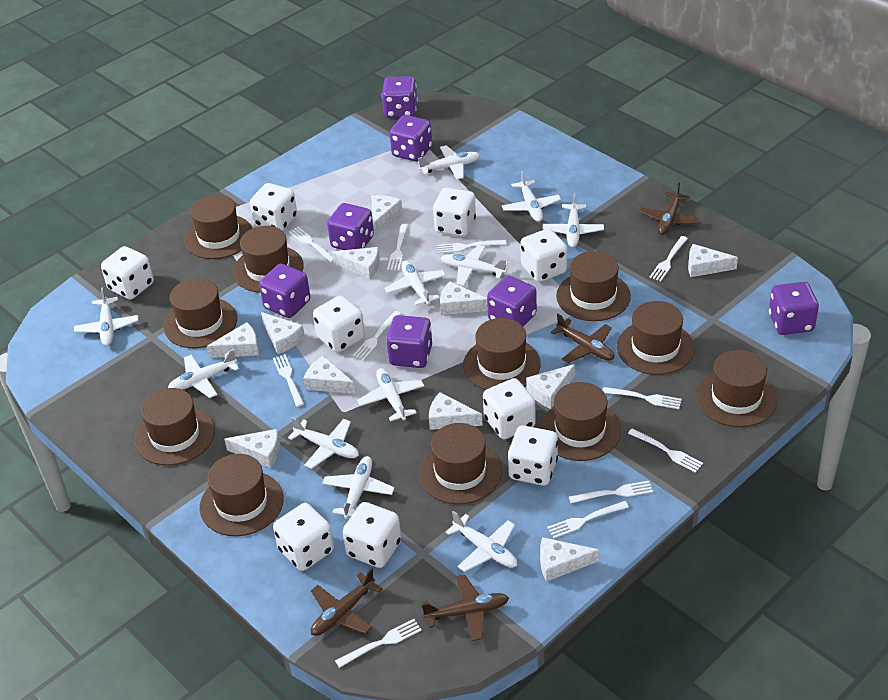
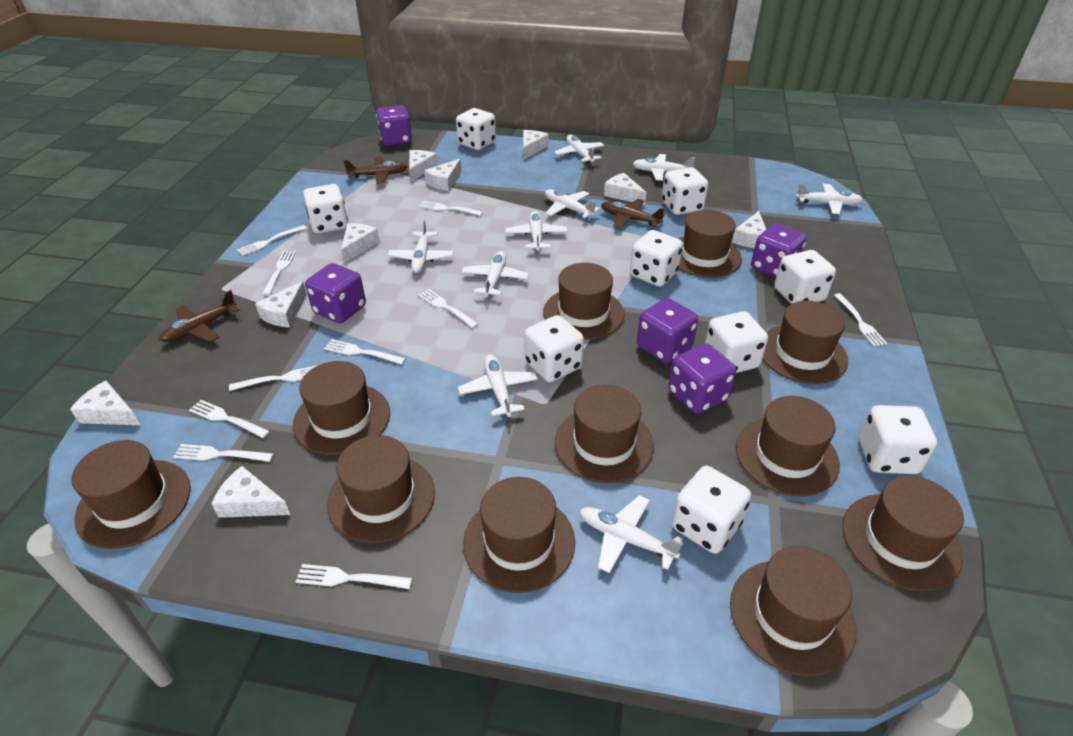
brown plane: 4 -> 3
purple dice: 7 -> 5
white cheese: 11 -> 9
white fork: 11 -> 10
white plane: 11 -> 9

